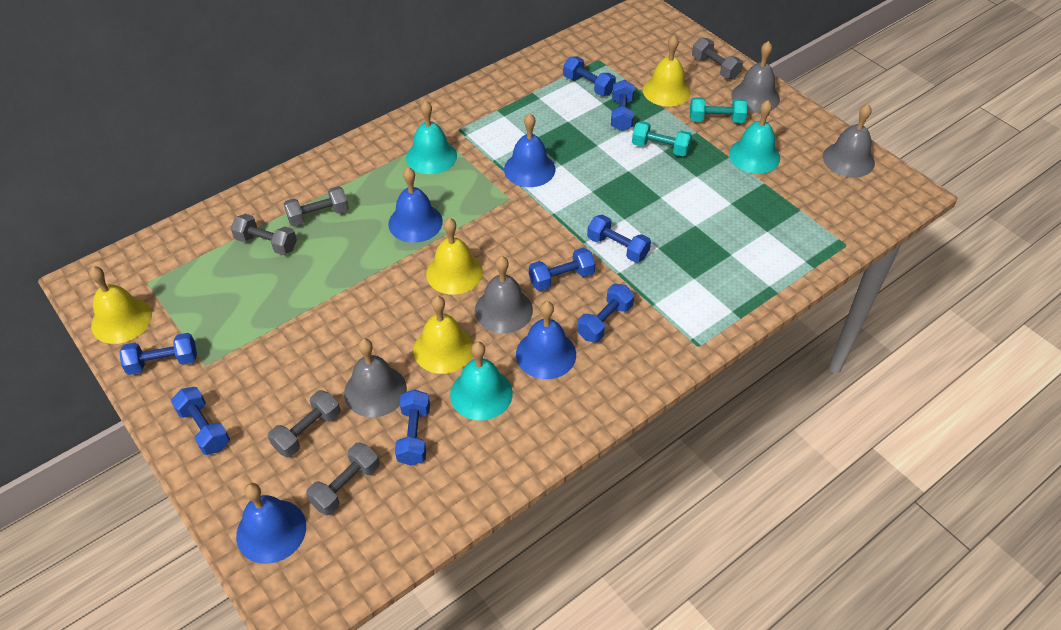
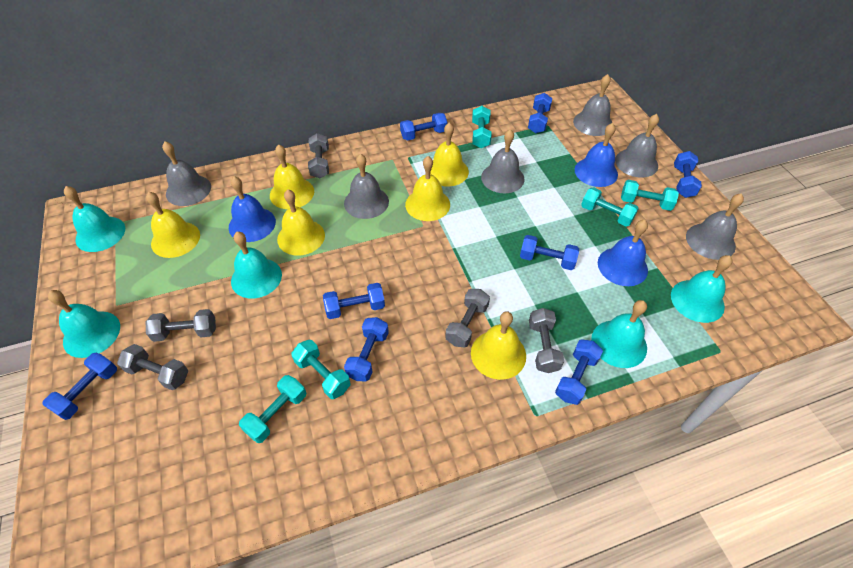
blue bell: 4 -> 3
grey bell: 4 -> 6
turquoise bell: 3 -> 5
turquoise dumbbell: 2 -> 5
yellow bell: 4 -> 6

